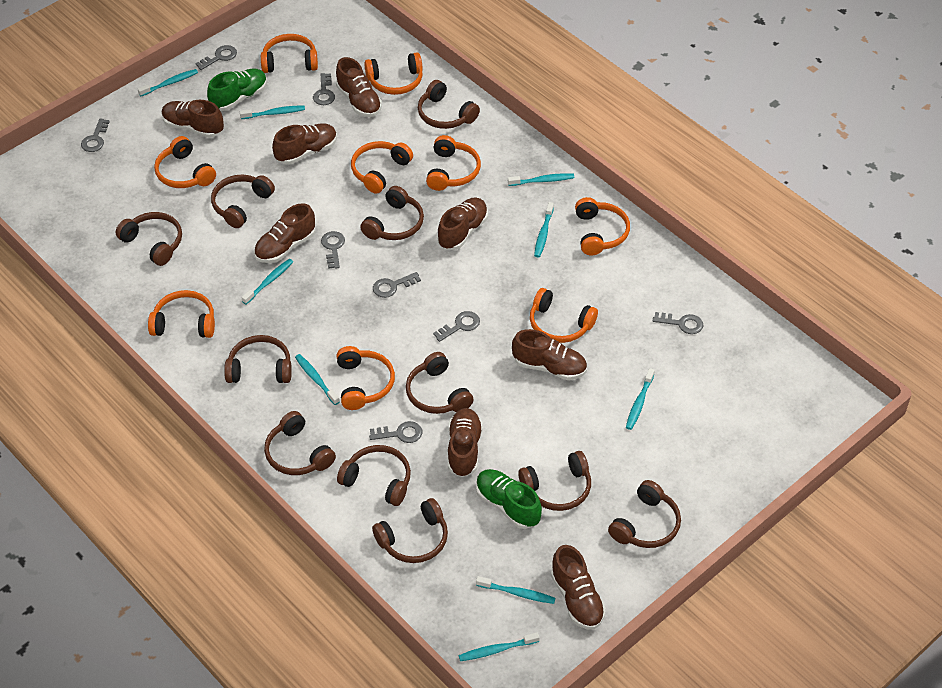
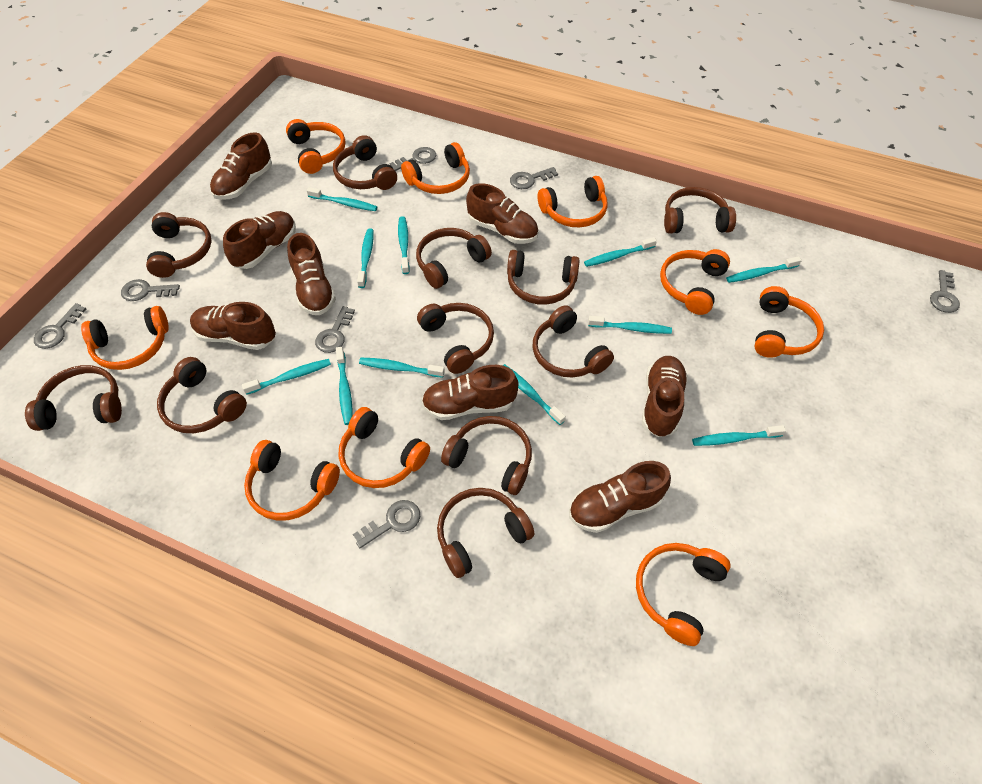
green shoe: 2 -> 0
grey key: 8 -> 7
turquoise toothbrush: 9 -> 11

